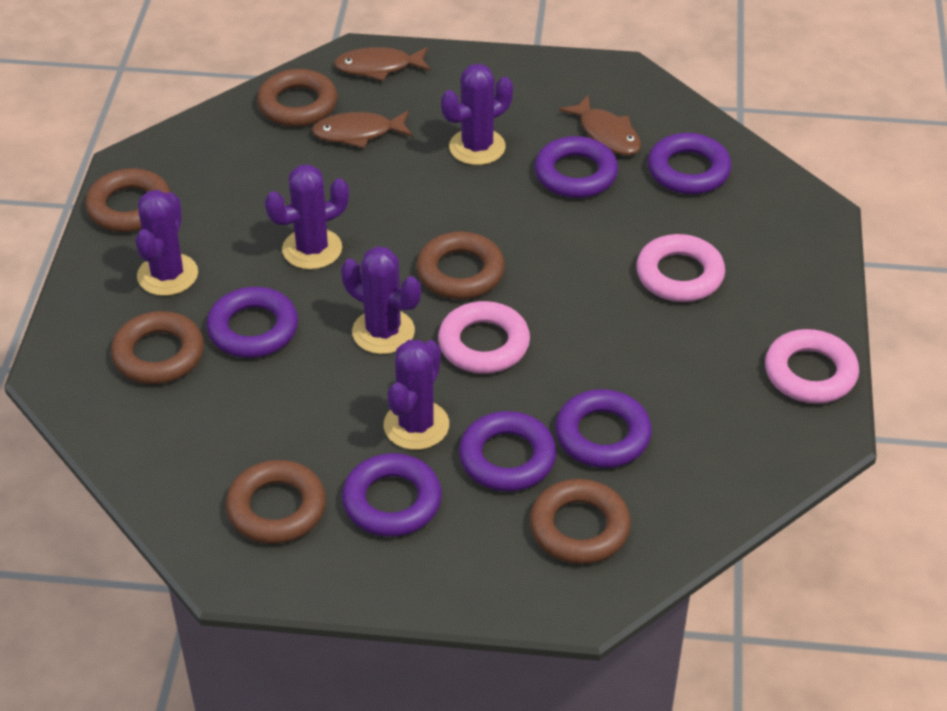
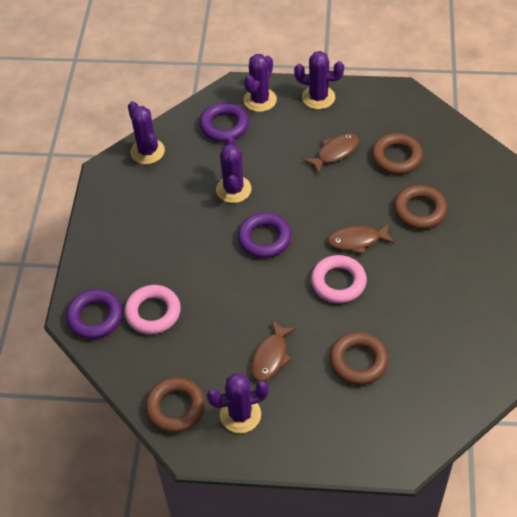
brown ring: 6 -> 4
pink ring: 3 -> 2
purple ring: 6 -> 3

